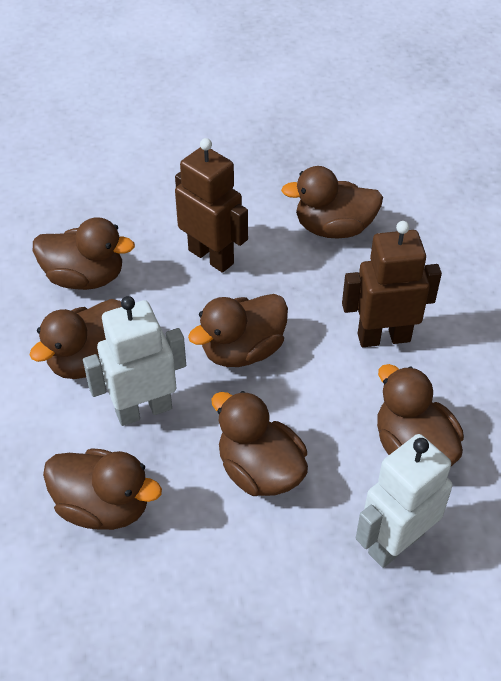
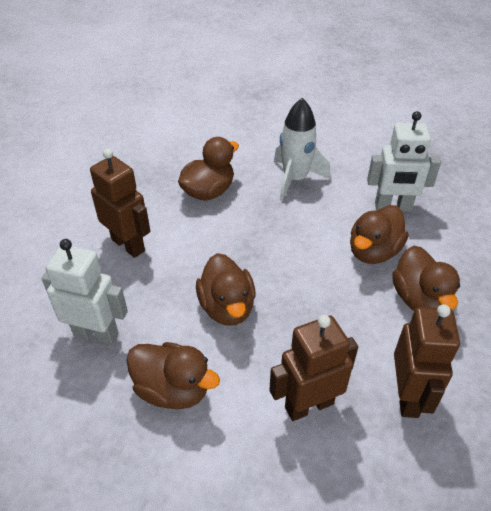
brown duck: 7 -> 5
brown robot: 2 -> 3
white rocket: 0 -> 1

